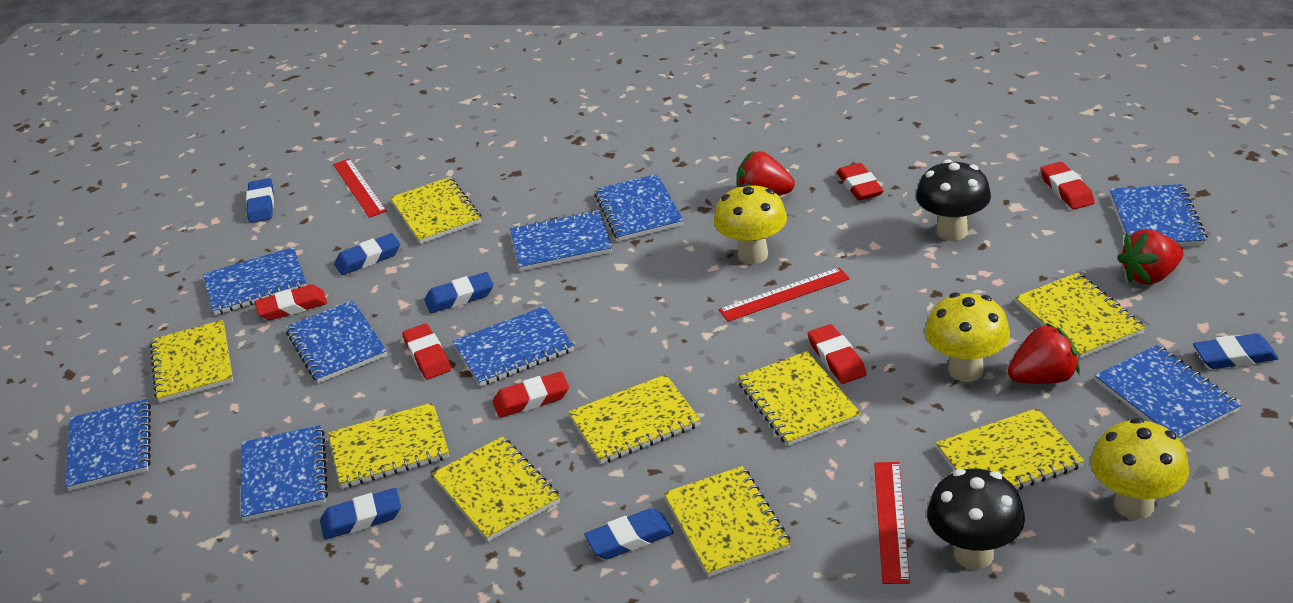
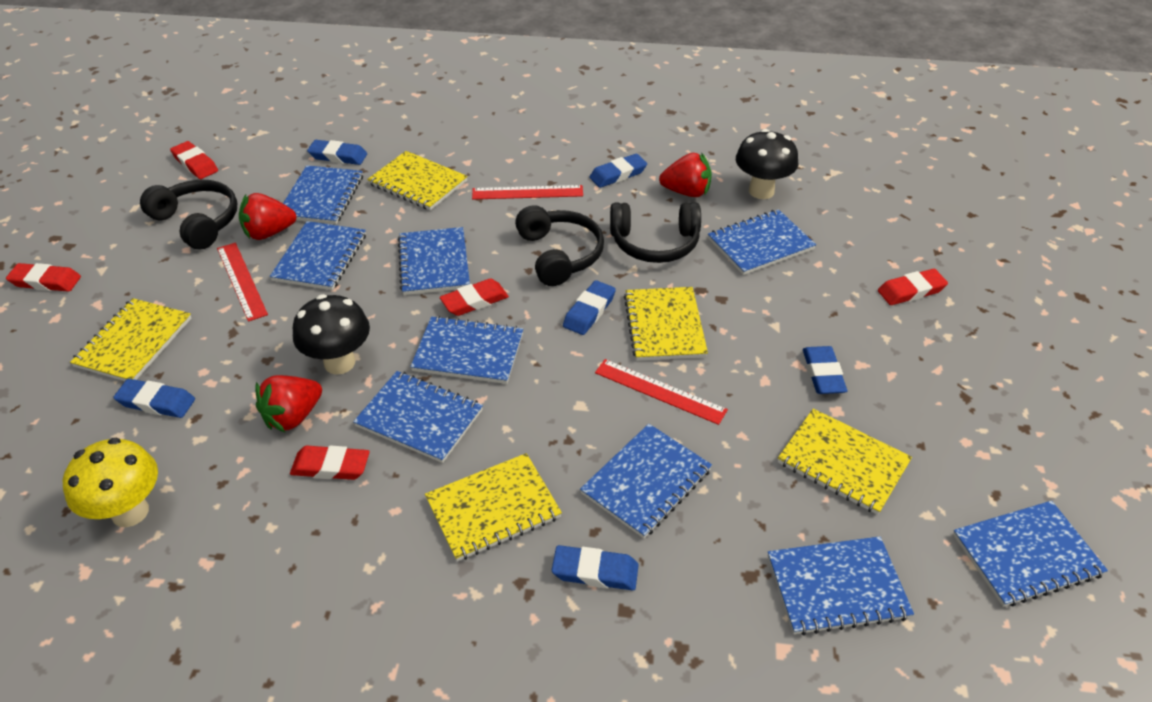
black headphones: 0 -> 3
red eraser: 6 -> 5
yellow mushroom: 3 -> 1
yellow notebook: 9 -> 5

